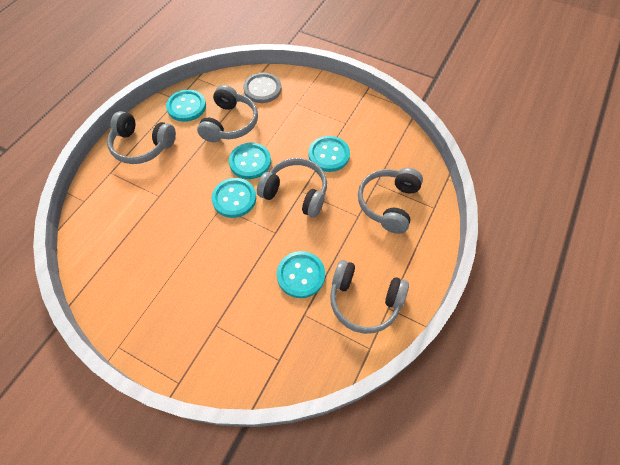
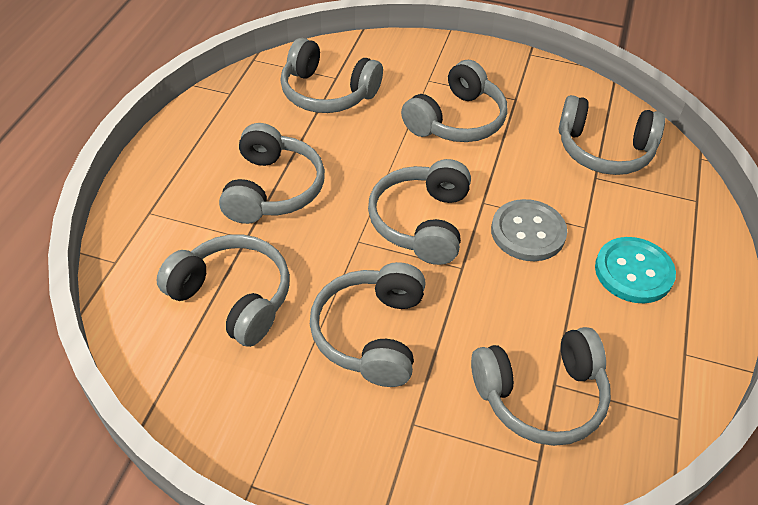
grey headphones: 5 -> 8
turquoise button: 5 -> 1

